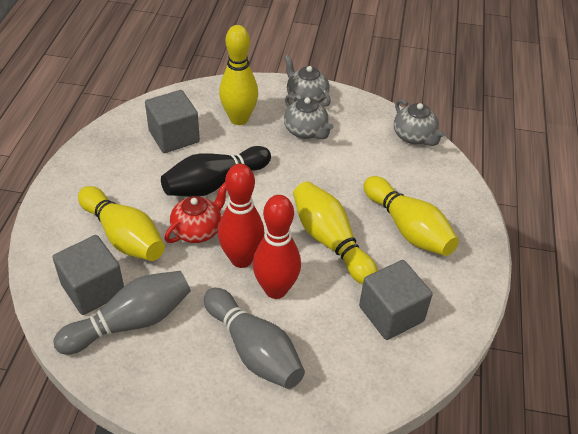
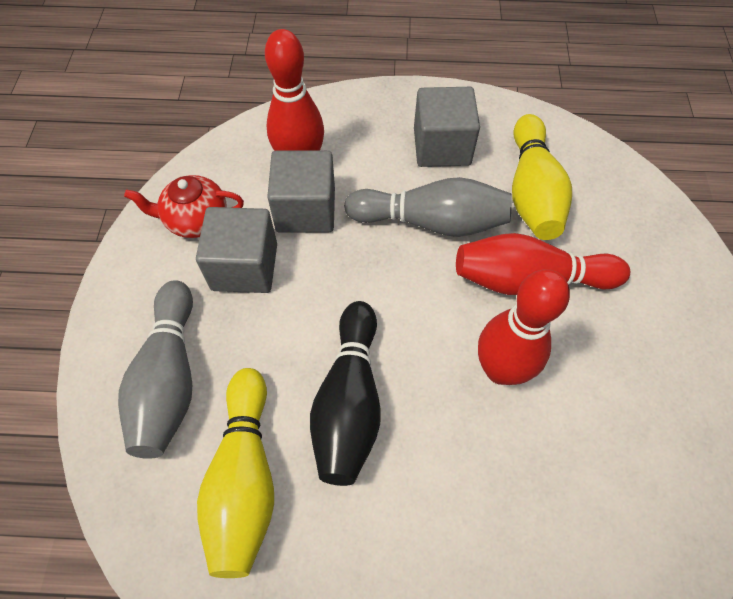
grey teapot: 3 -> 0
red bowling pin: 2 -> 3
yellow bowling pin: 4 -> 2

